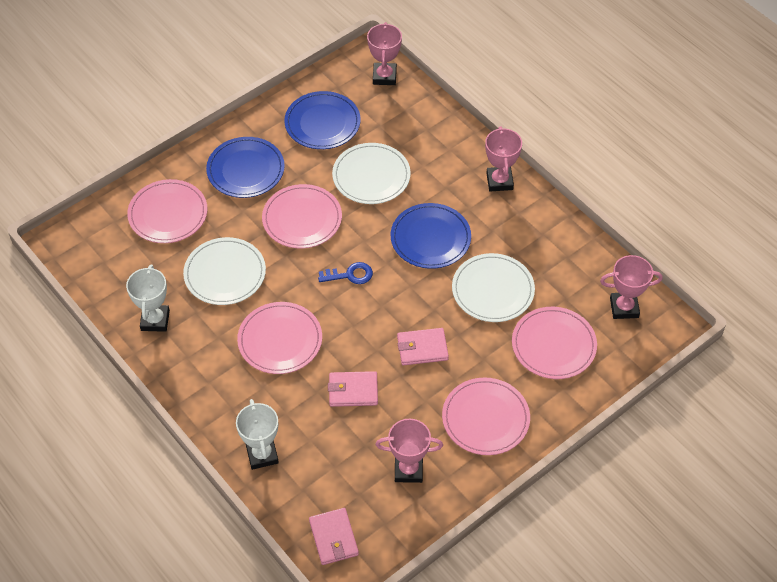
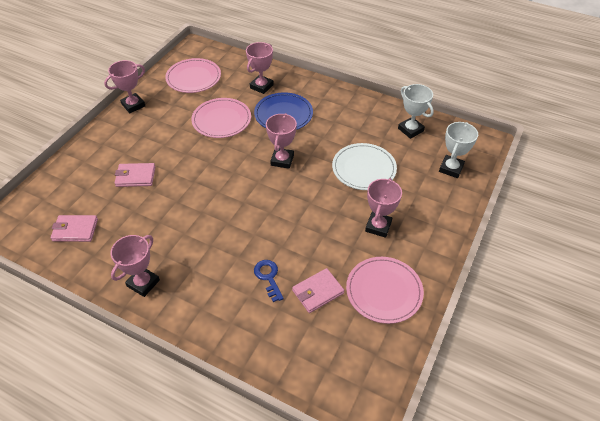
blue plate: 3 -> 1
pink plate: 5 -> 3
pink trophy: 4 -> 5
white plate: 3 -> 1

